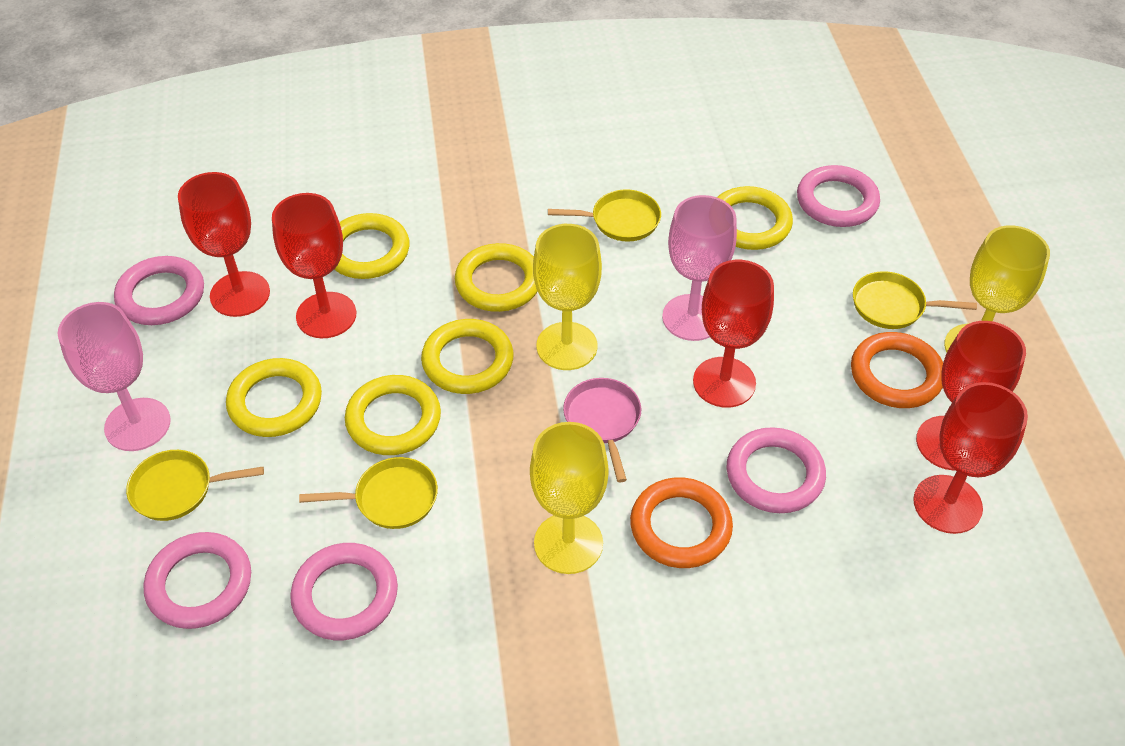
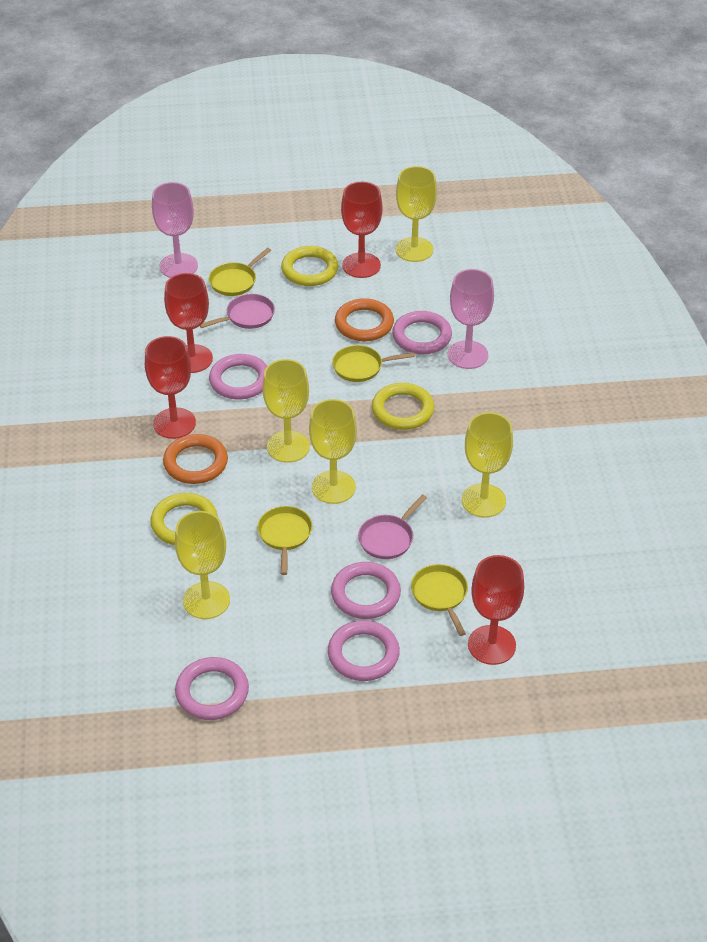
pink pan: 1 -> 2
red goblet: 5 -> 4
yellow goblet: 3 -> 5
yellow ring: 6 -> 3

